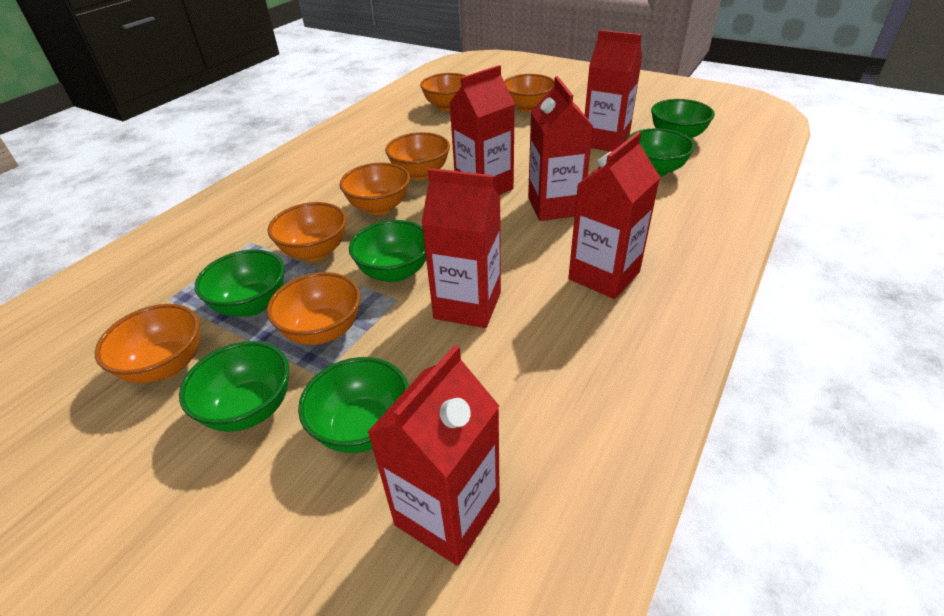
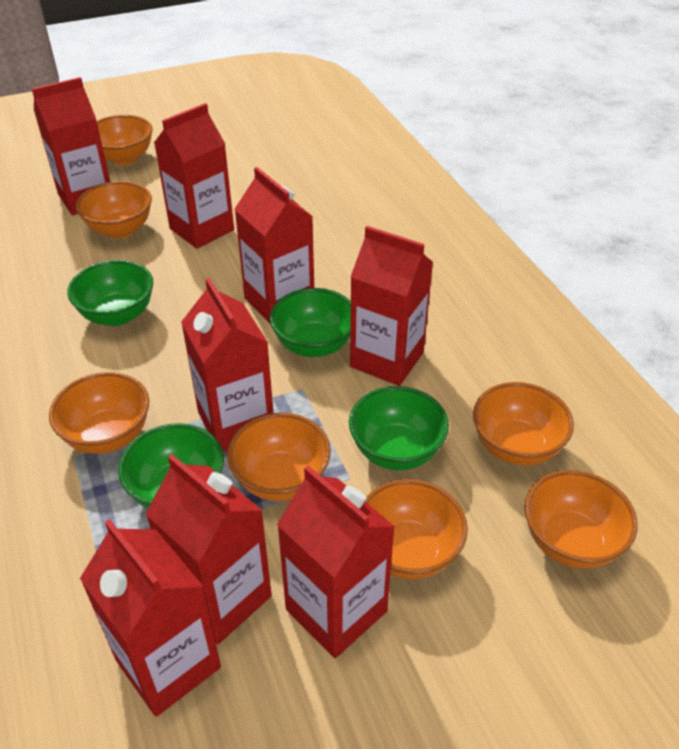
green bowl: 6 -> 4
red carton: 6 -> 8

